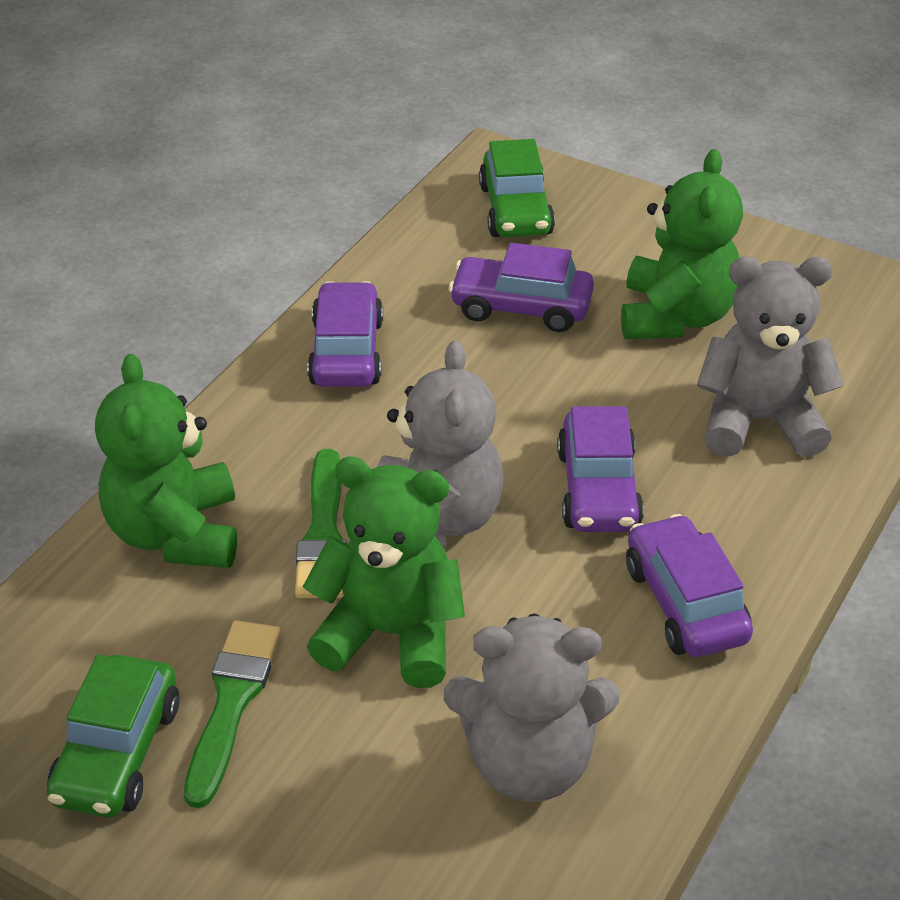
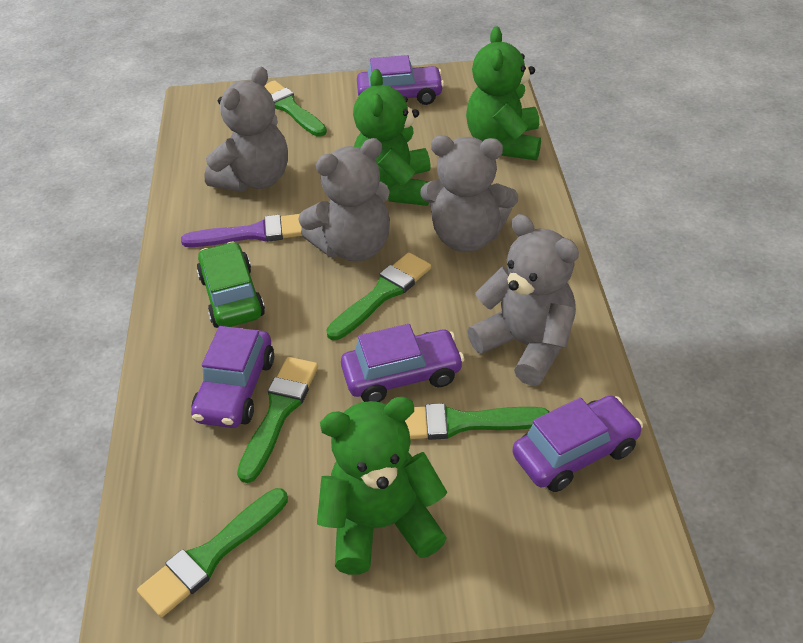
green brush: 2 -> 5
green car: 2 -> 1
grey teddy bear: 3 -> 4
purple brush: 0 -> 1

